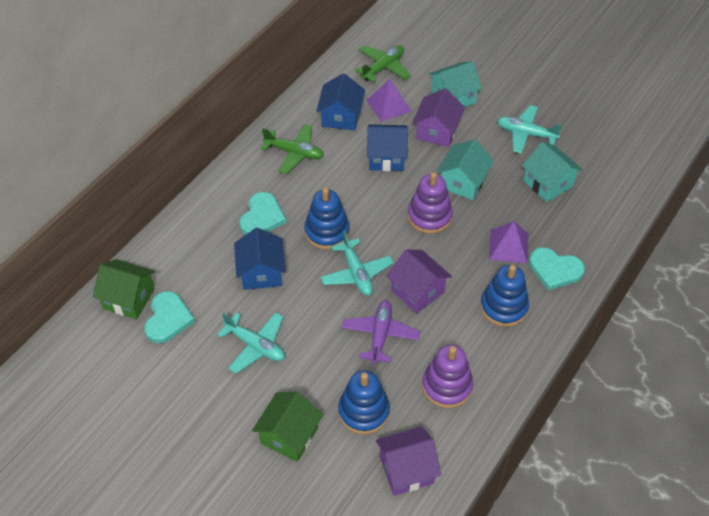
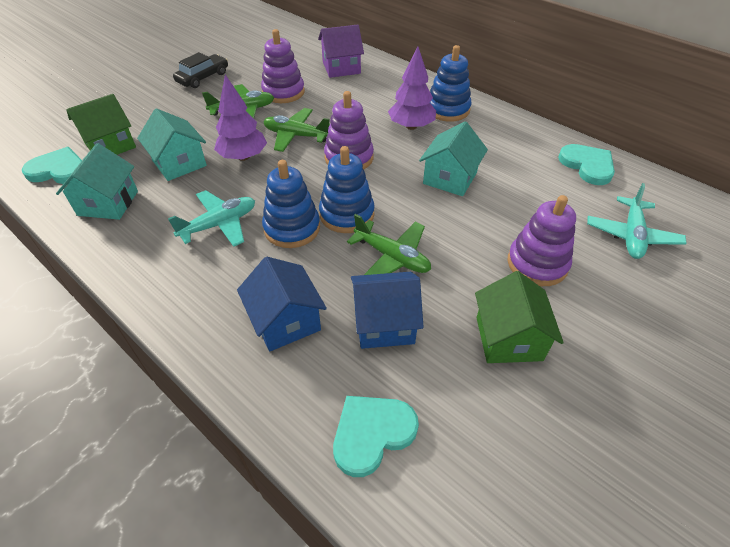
black car: 0 -> 1
blue house: 3 -> 2
green plane: 2 -> 3
purple house: 3 -> 1
purple plane: 1 -> 0
purple pyramid: 2 -> 0
purple stacking toy: 2 -> 3
purple tree: 0 -> 2
turquoise plane: 3 -> 2

